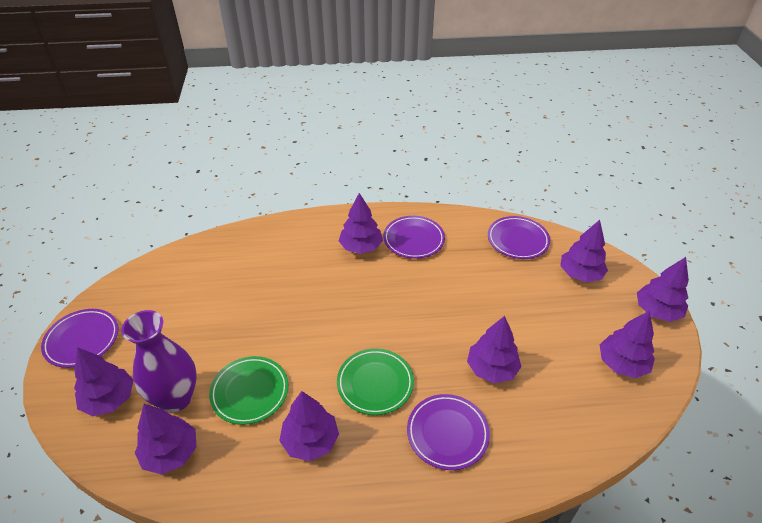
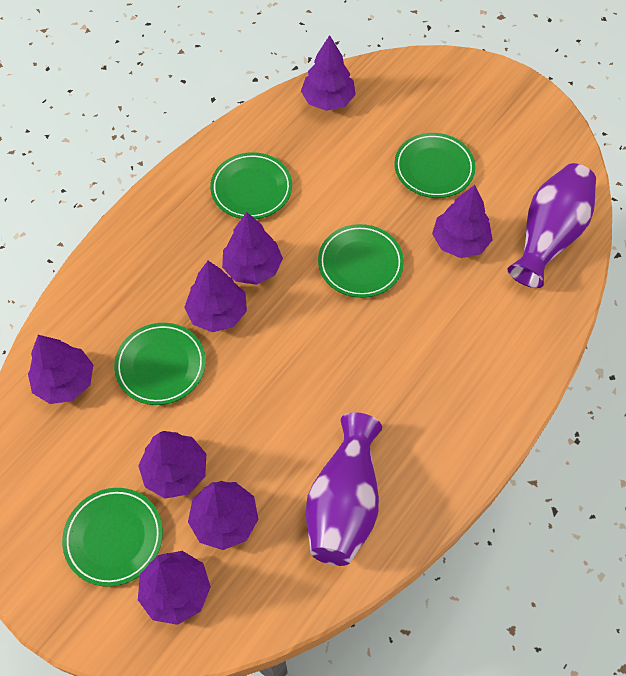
green plate: 2 -> 5
purple plate: 4 -> 0
purple vase: 1 -> 2

